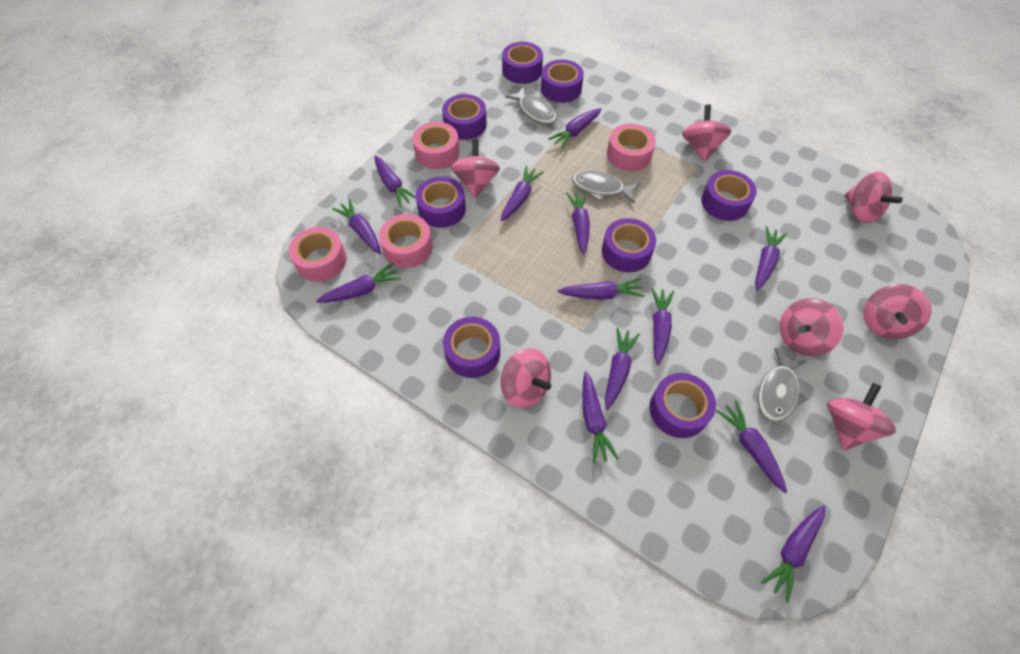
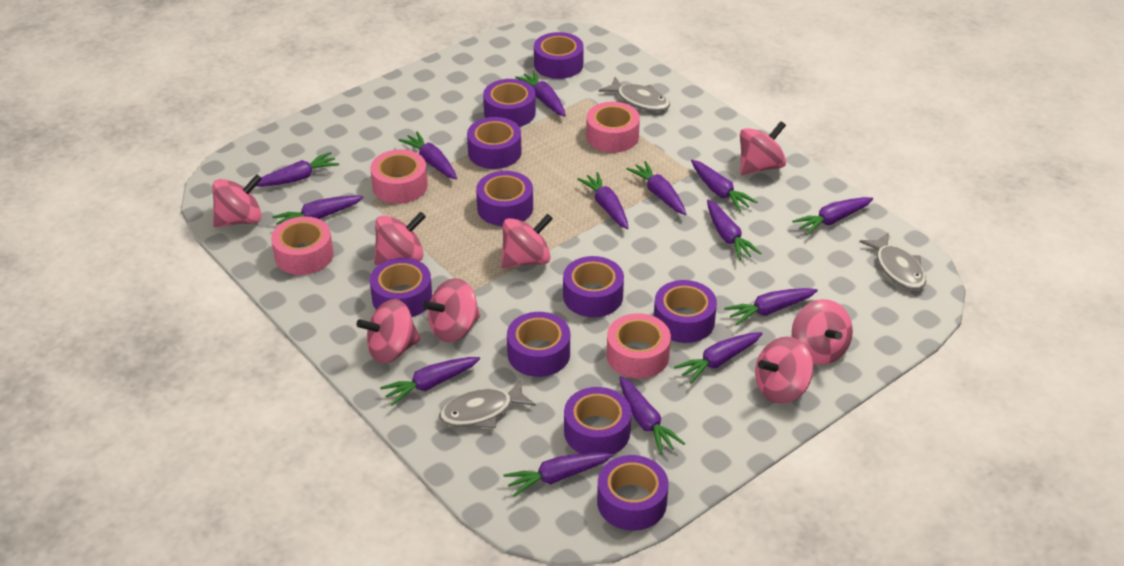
pink spinning top: 7 -> 8
purple carrot: 13 -> 14
purple tape: 8 -> 10

